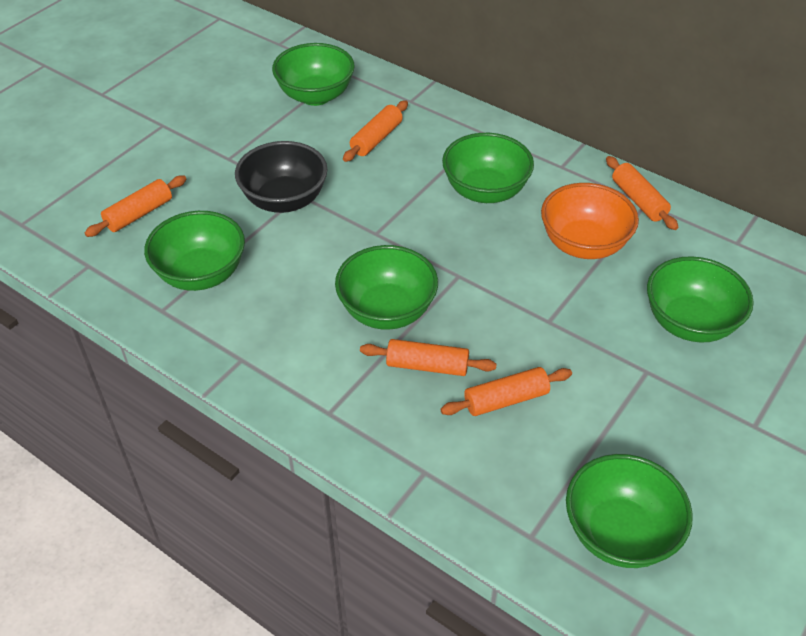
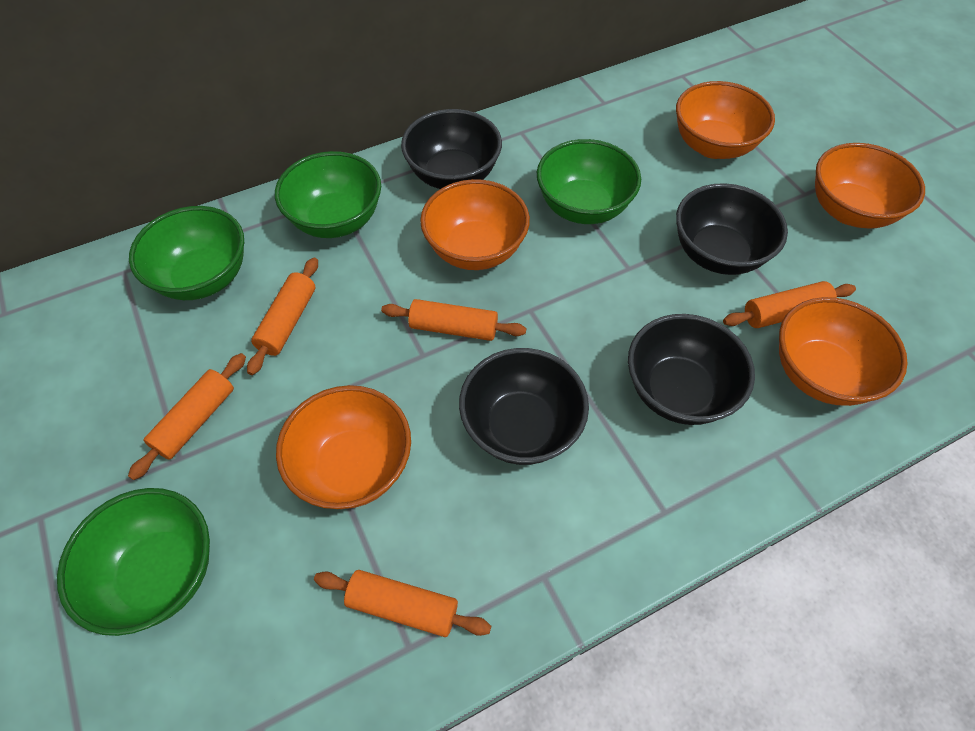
black bowl: 1 -> 4
green bowl: 6 -> 4
orange bowl: 1 -> 5

